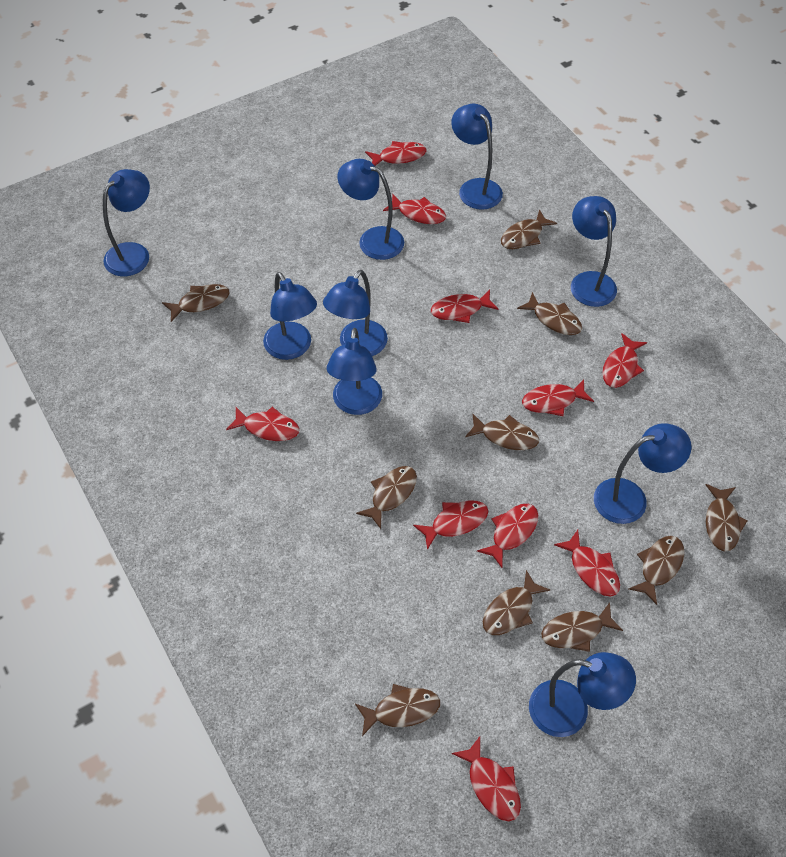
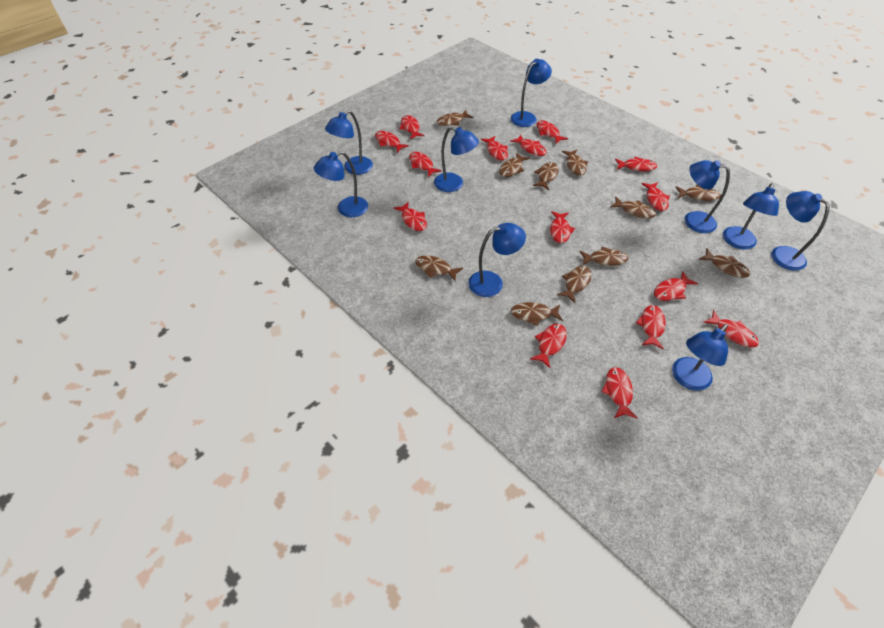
brown fish: 10 -> 11
red fish: 10 -> 15

